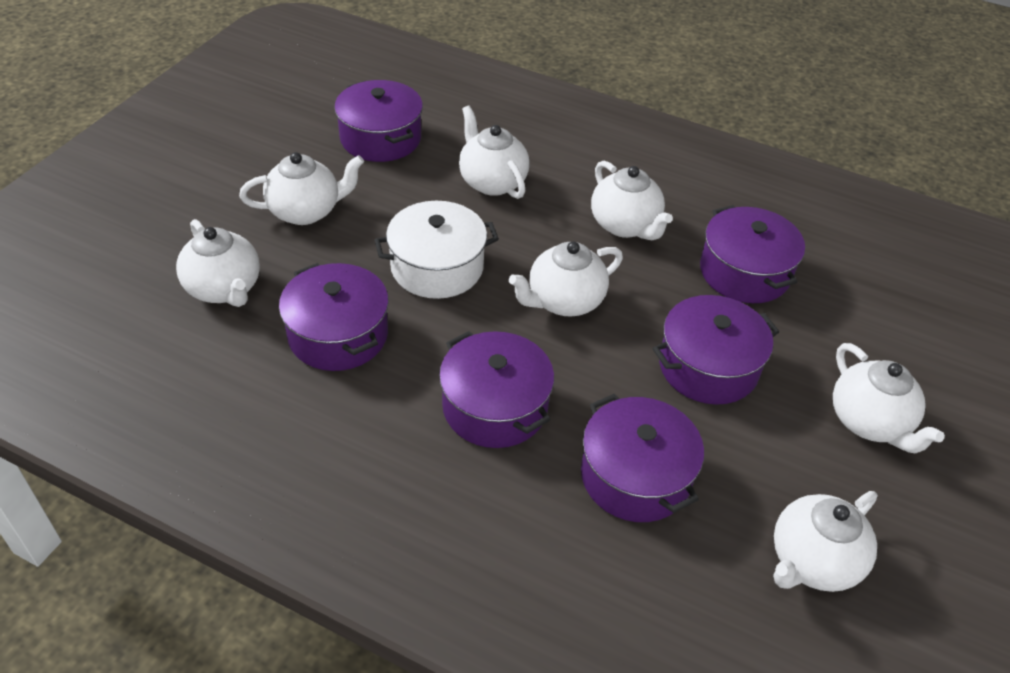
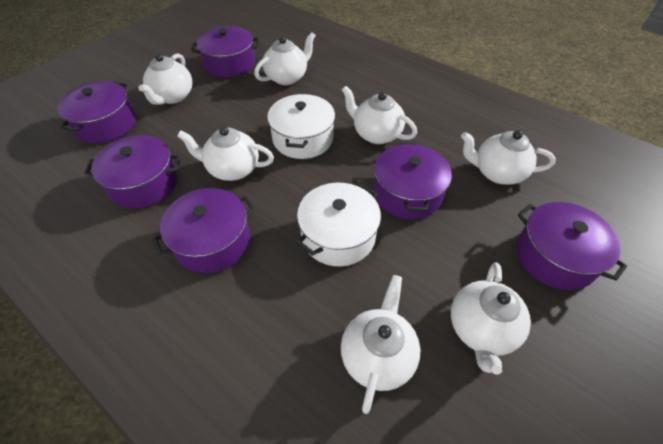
white pot: 1 -> 2

